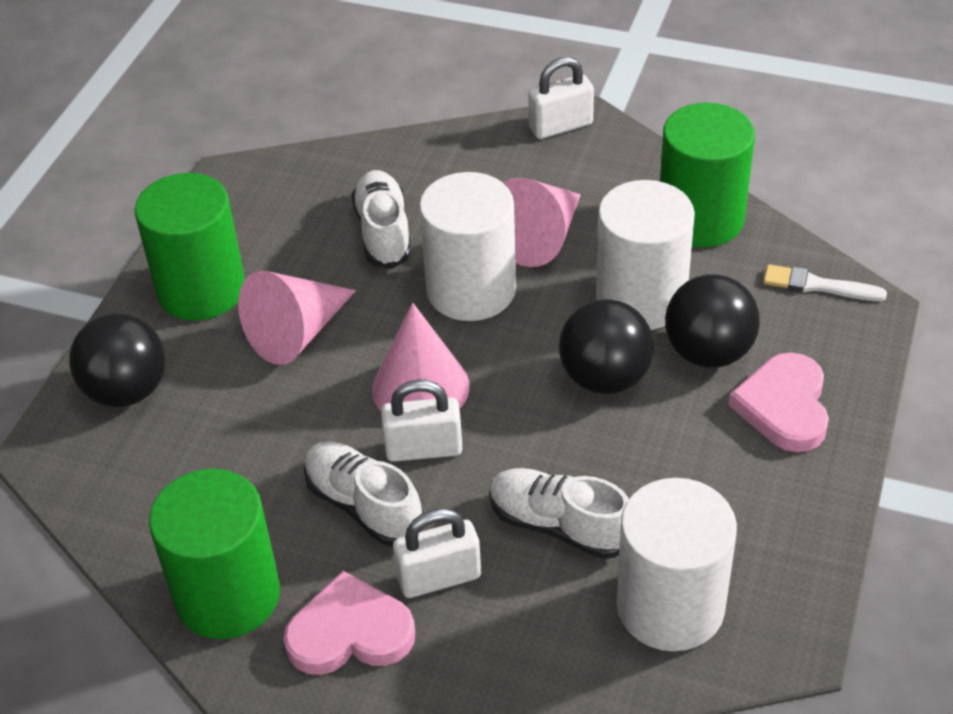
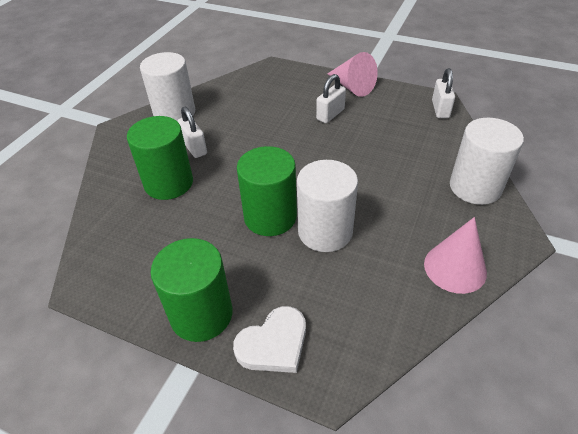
black ball: 3 -> 0
pink cone: 3 -> 2
pink heart: 2 -> 0
white brush: 1 -> 0
white heart: 0 -> 1
white shoe: 3 -> 0

